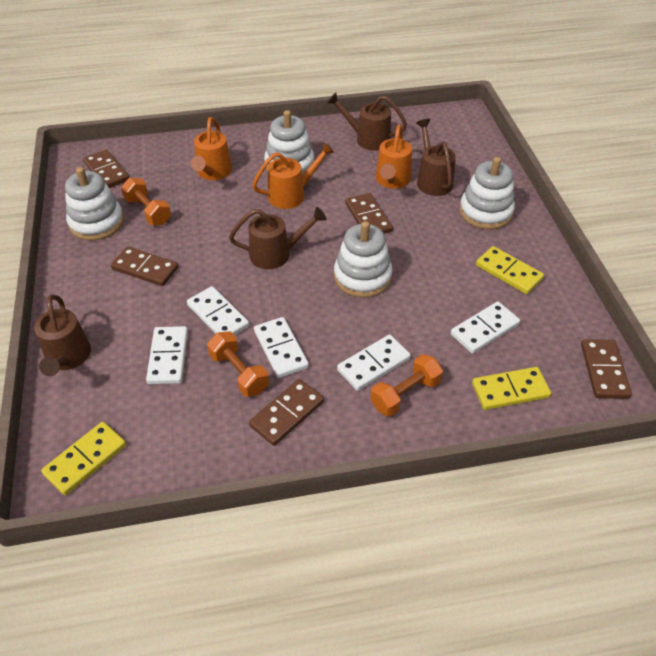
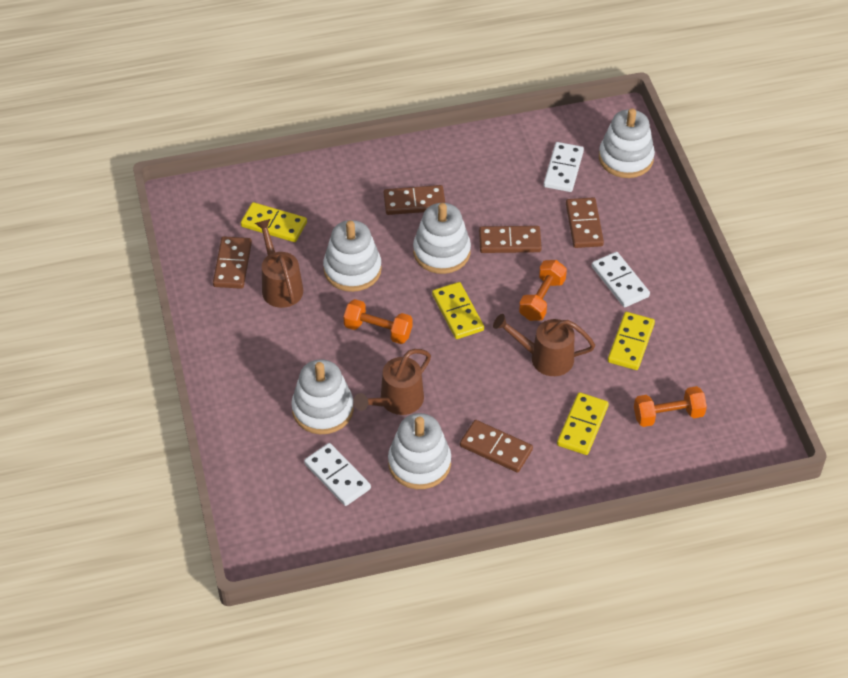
brown watering can: 4 -> 3
orange watering can: 3 -> 0
white domino: 5 -> 3
white stacking toy: 4 -> 5
yellow domino: 3 -> 4

